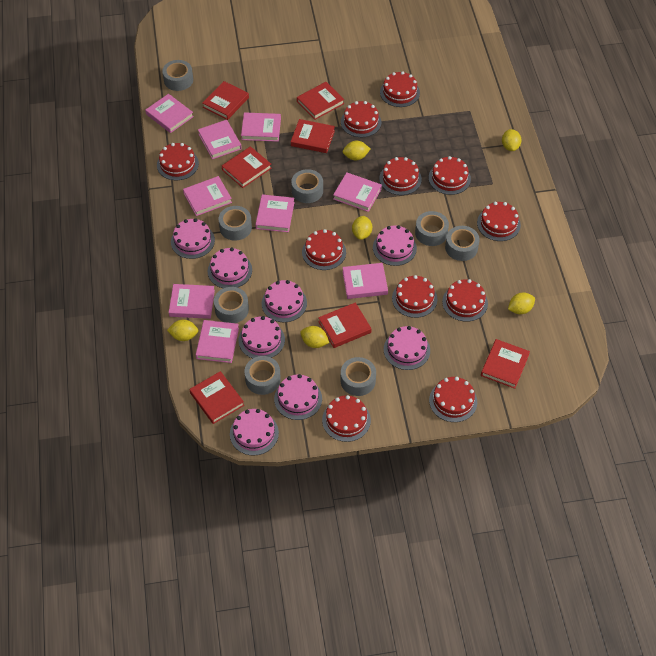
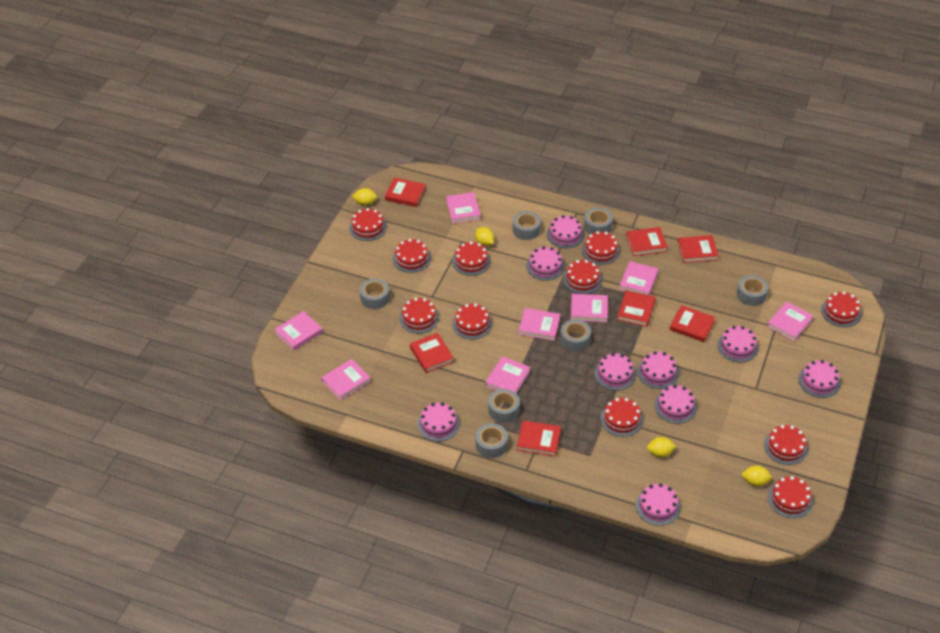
grey tape: 8 -> 7
pink book: 9 -> 8
pink cake: 8 -> 9
yellow lemon: 6 -> 4

